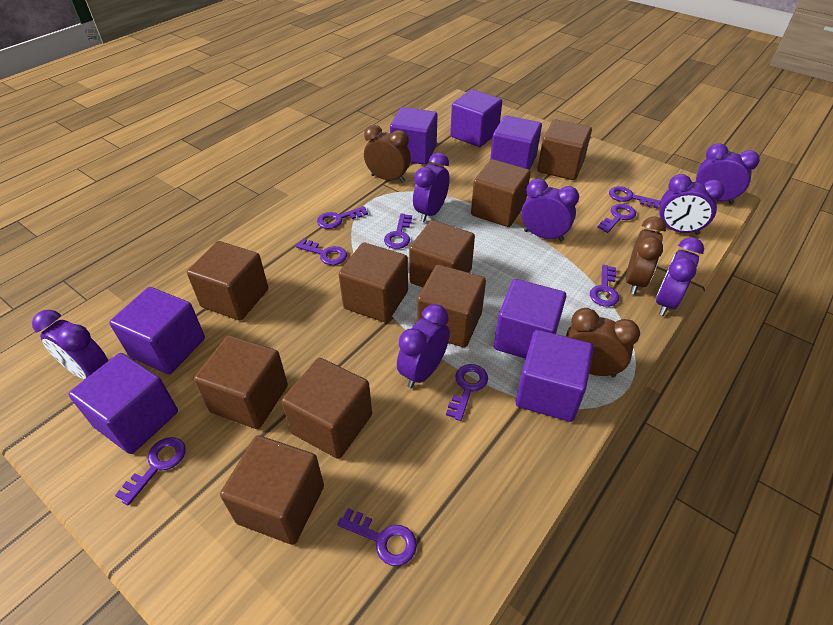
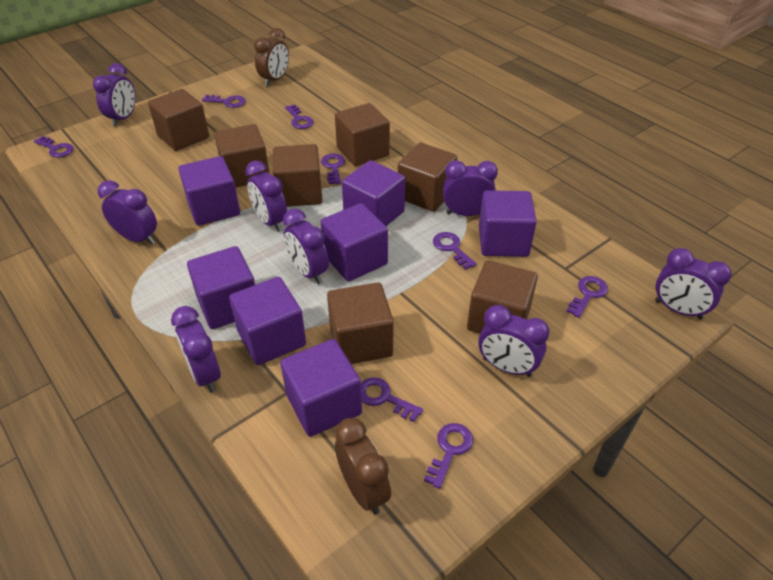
brown clock: 3 -> 2
brown cube: 9 -> 7
purple clock: 7 -> 8
purple key: 9 -> 8

